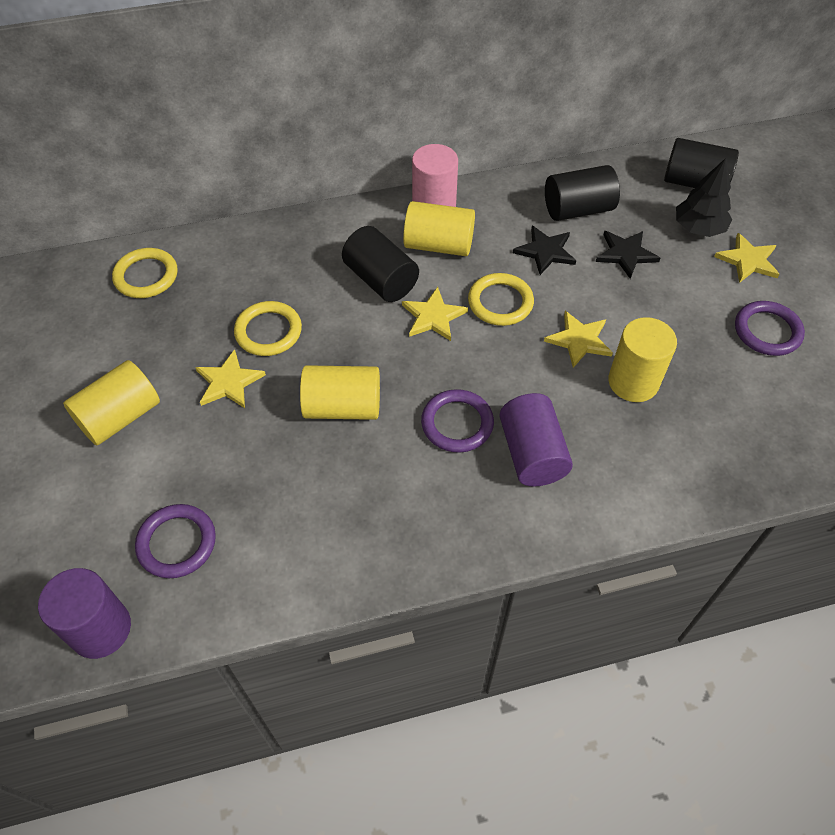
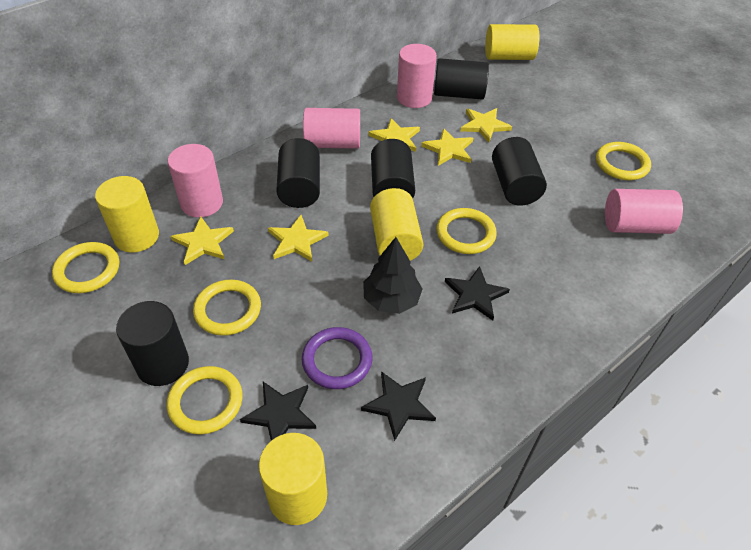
black cylinder: 3 -> 5
black star: 2 -> 3
pink cylinder: 1 -> 4
purple cylinder: 2 -> 0
purple ring: 3 -> 1
yellow ring: 3 -> 5
yellow star: 4 -> 5

